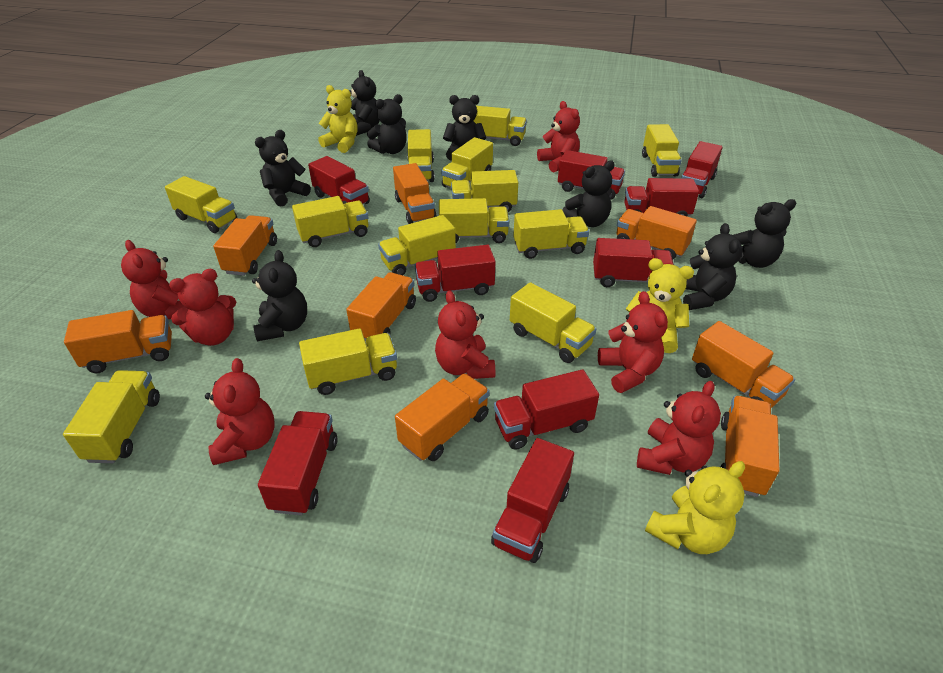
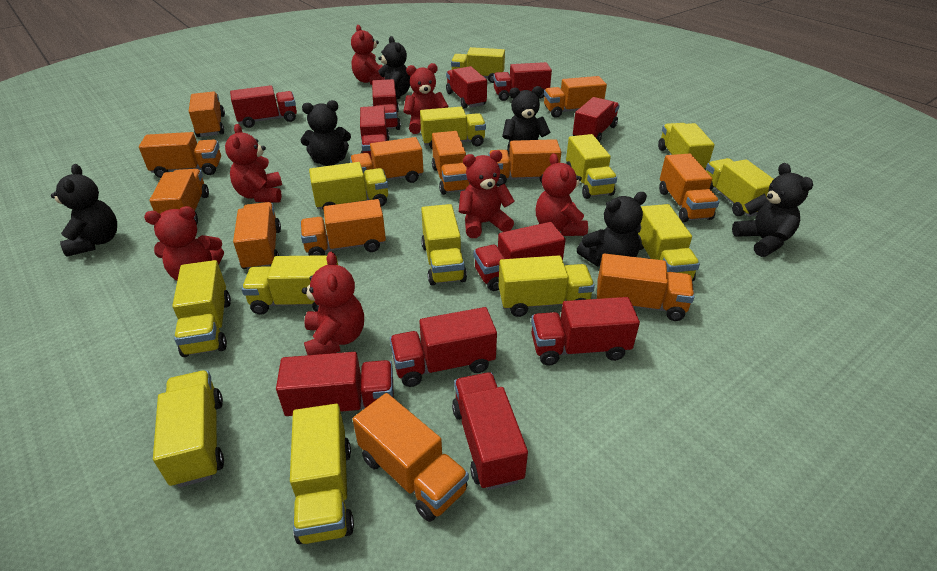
black teddy bear: 8 -> 6
orange truck: 8 -> 12
red truck: 9 -> 11
yellow teddy bear: 3 -> 0

